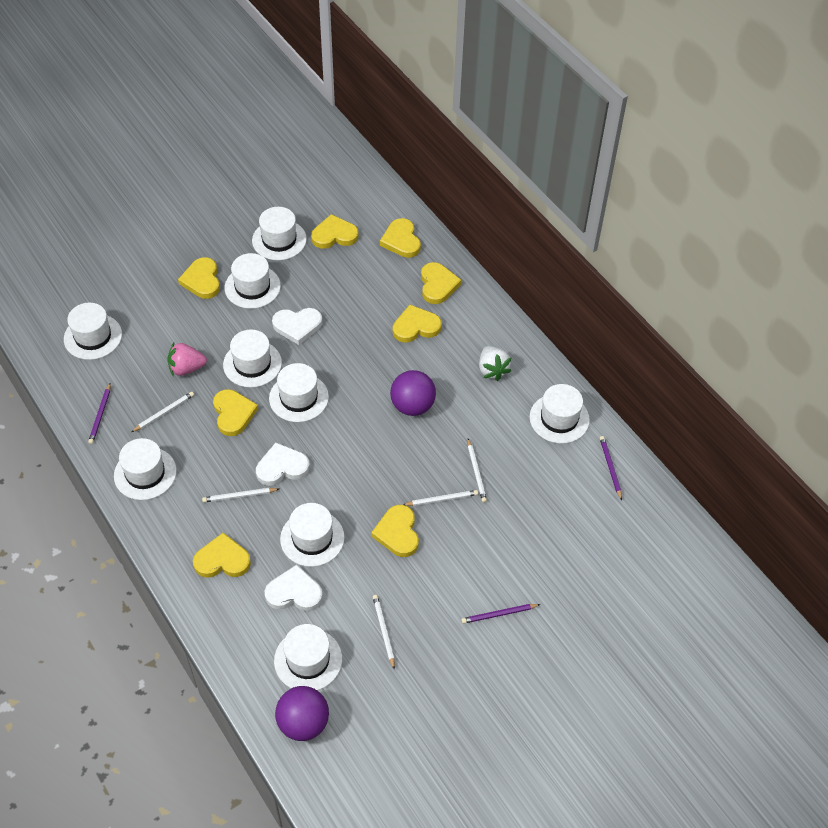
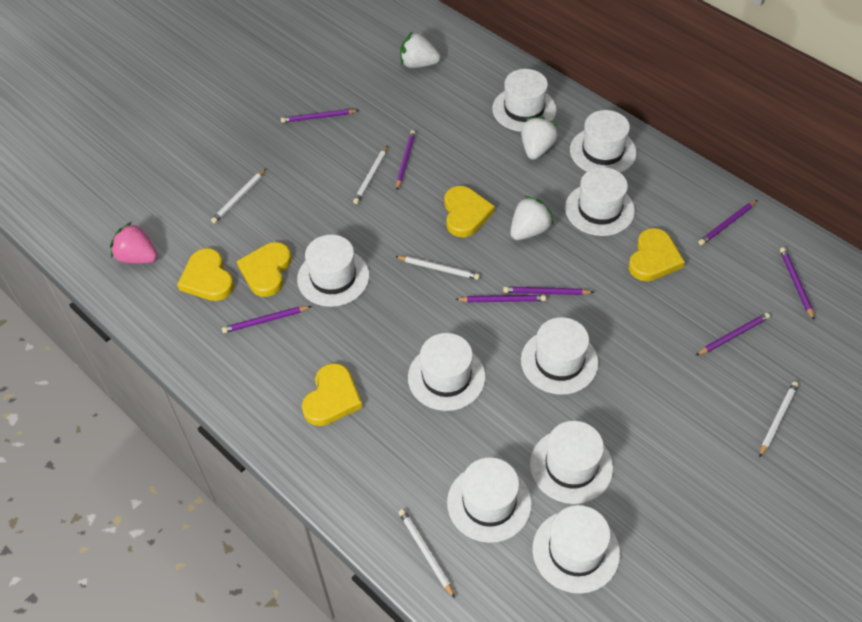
purple ball: 2 -> 0
purple pencil: 3 -> 8
white heart: 3 -> 0
white strawberry: 1 -> 3
yellow heart: 8 -> 5

